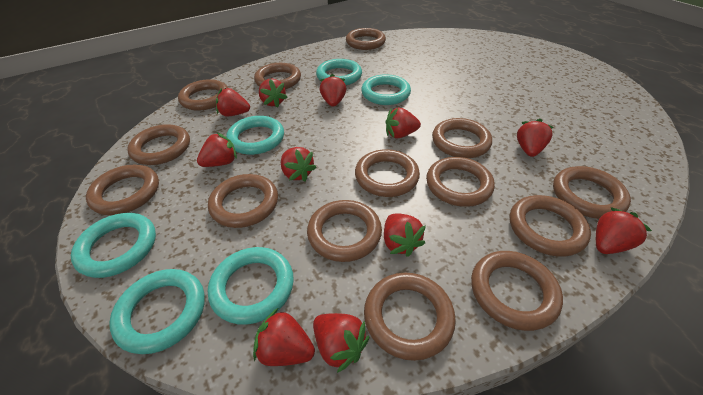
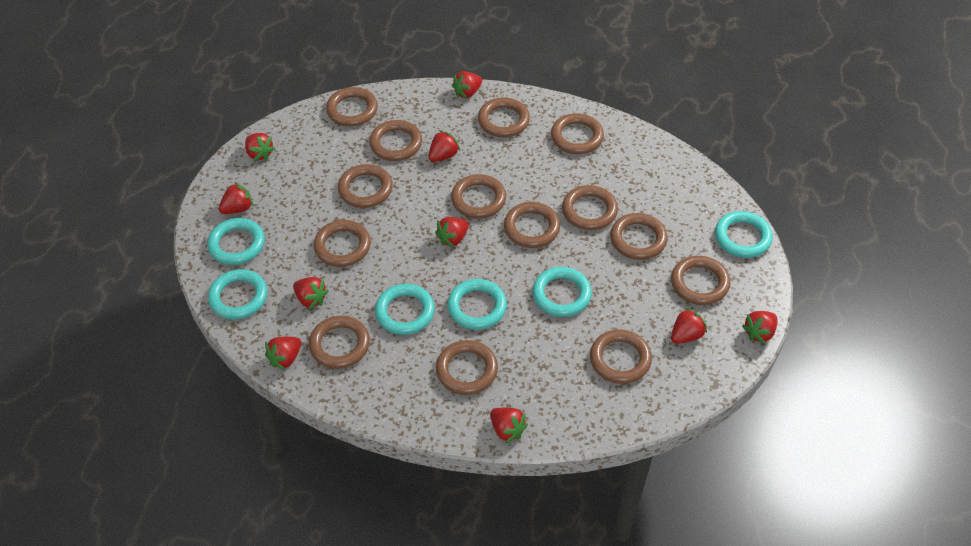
red strawberry: 11 -> 10

